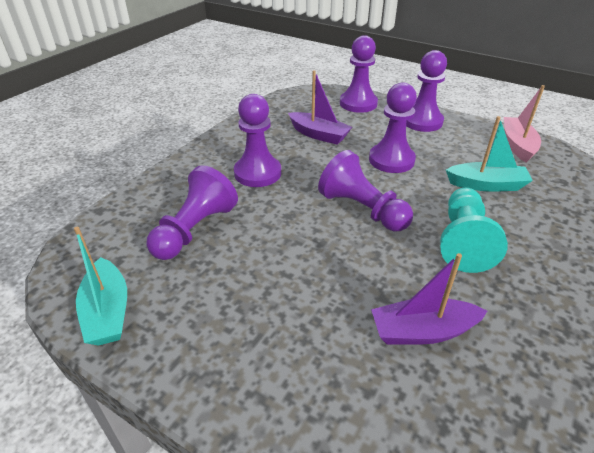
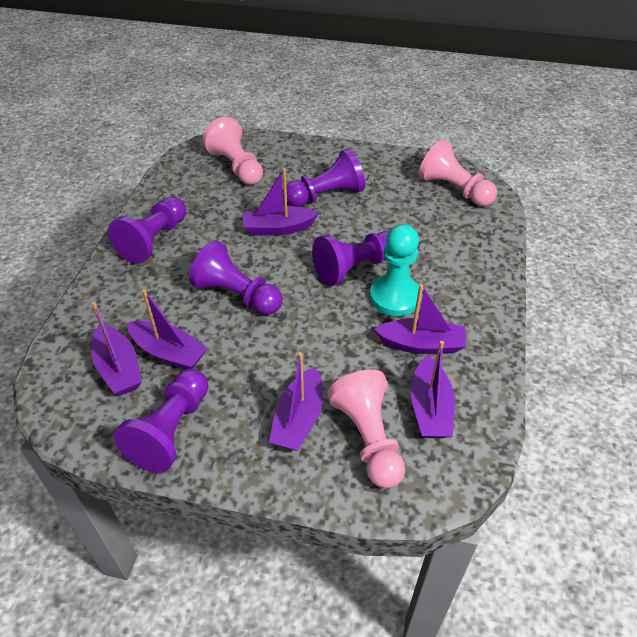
pink boat: 1 -> 0
pink pawn: 0 -> 3
purple boat: 2 -> 6
purple pawn: 6 -> 5
turquoise boat: 2 -> 0

